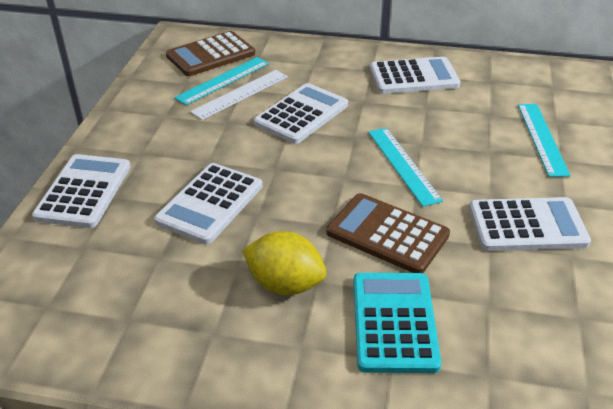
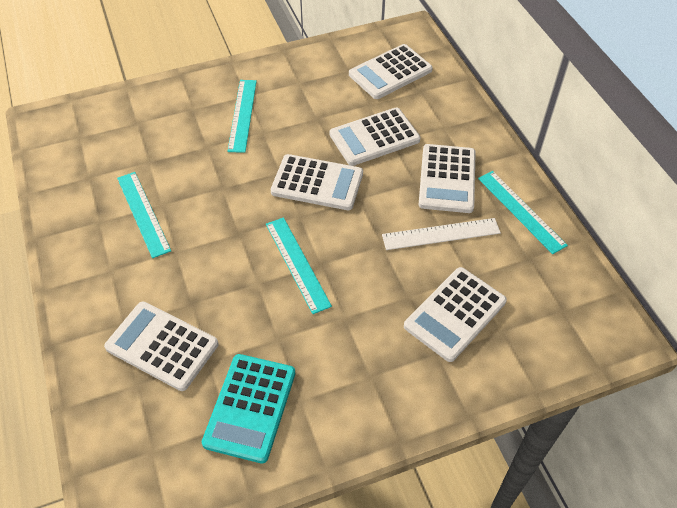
brown calculator: 2 -> 0
turquoise ruler: 3 -> 4
white calculator: 5 -> 6
yellow lemon: 1 -> 0

